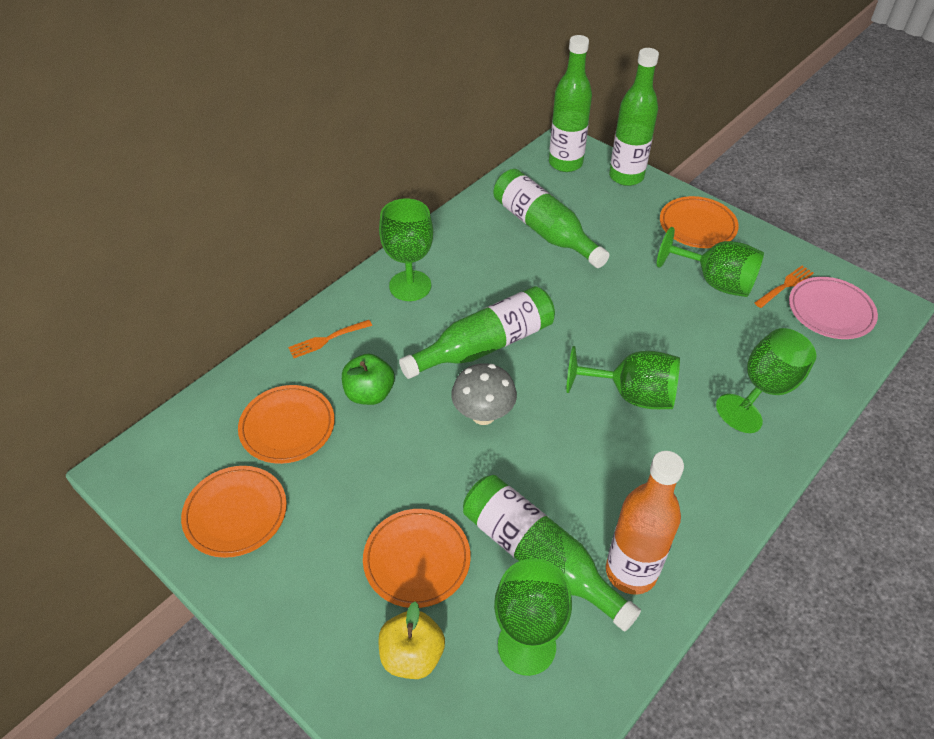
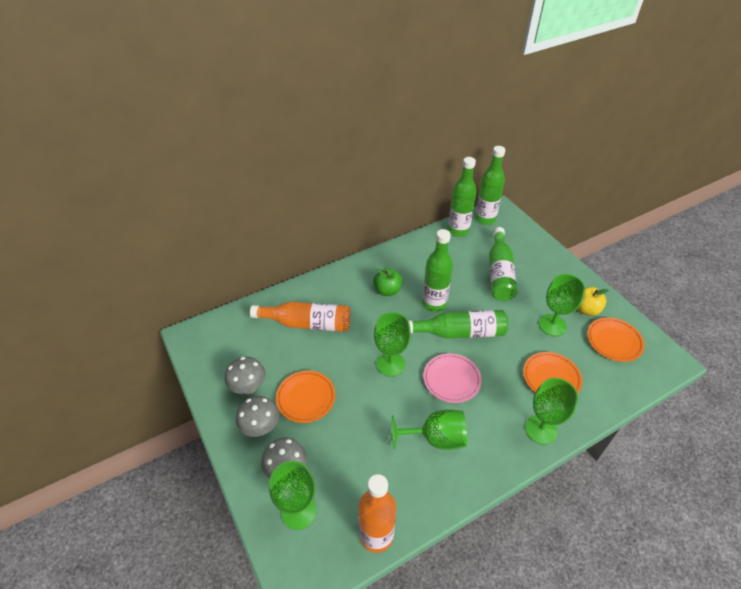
grey mushroom: 1 -> 3
orange bottle: 1 -> 2
orange fork: 2 -> 0
orange plate: 4 -> 3

